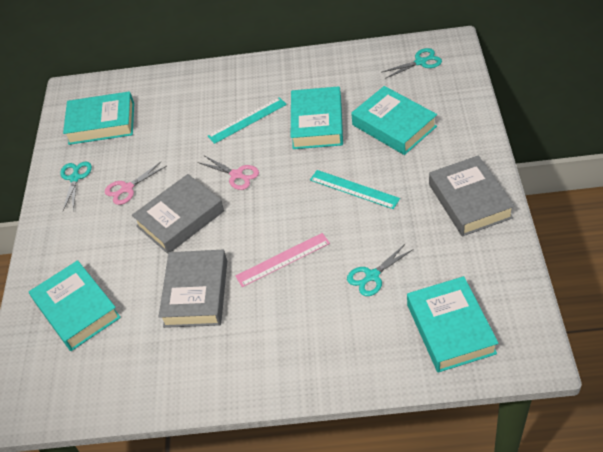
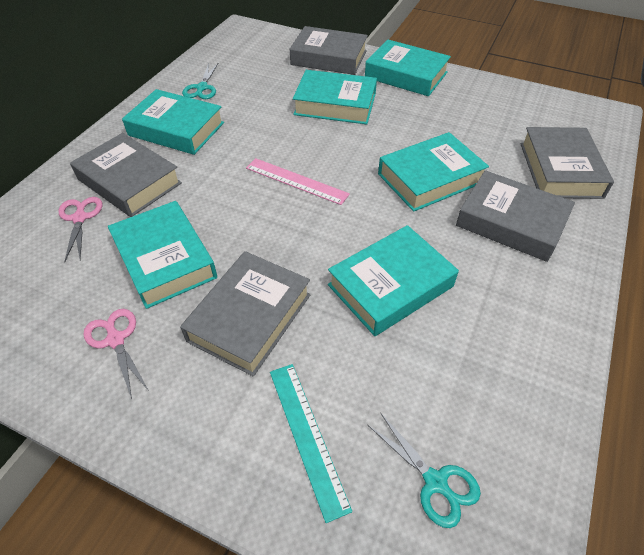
grey book: 3 -> 5
turquoise book: 5 -> 6
turquoise ruler: 2 -> 1
turquoise scissors: 3 -> 2

